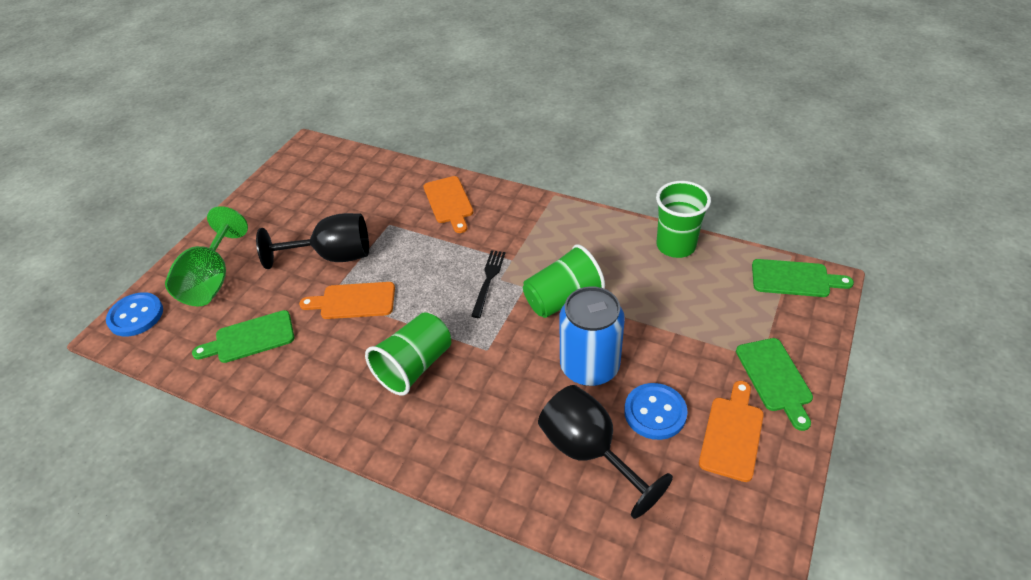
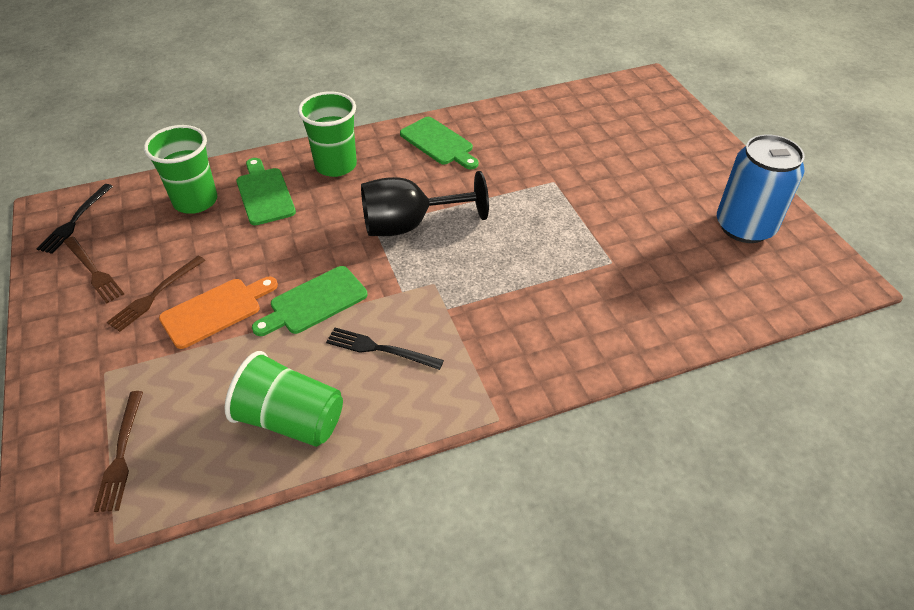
black fork: 1 -> 2
black goblet: 2 -> 1
blue button: 2 -> 0
brown fork: 0 -> 3
green goblet: 1 -> 0
orange cutting board: 3 -> 1

